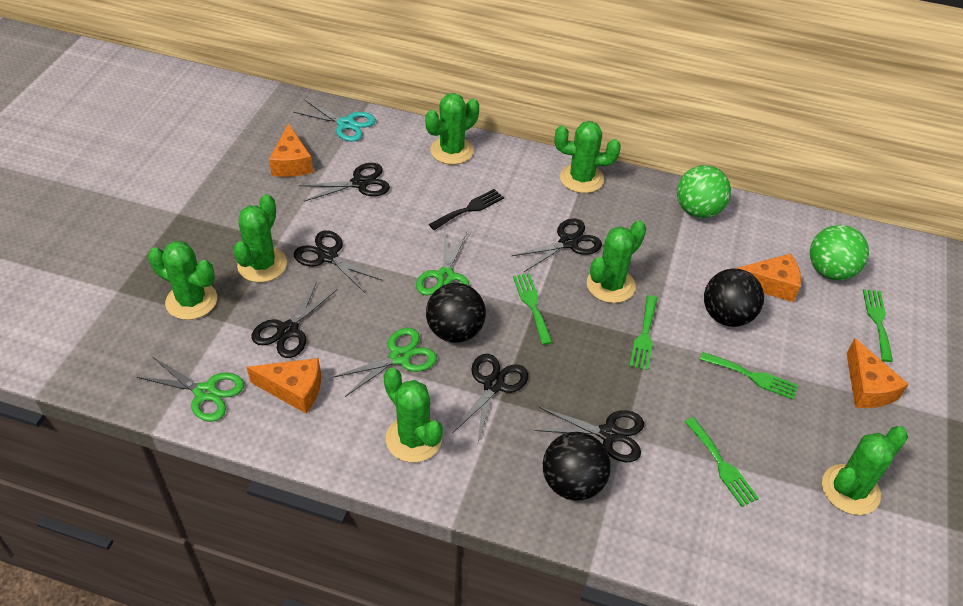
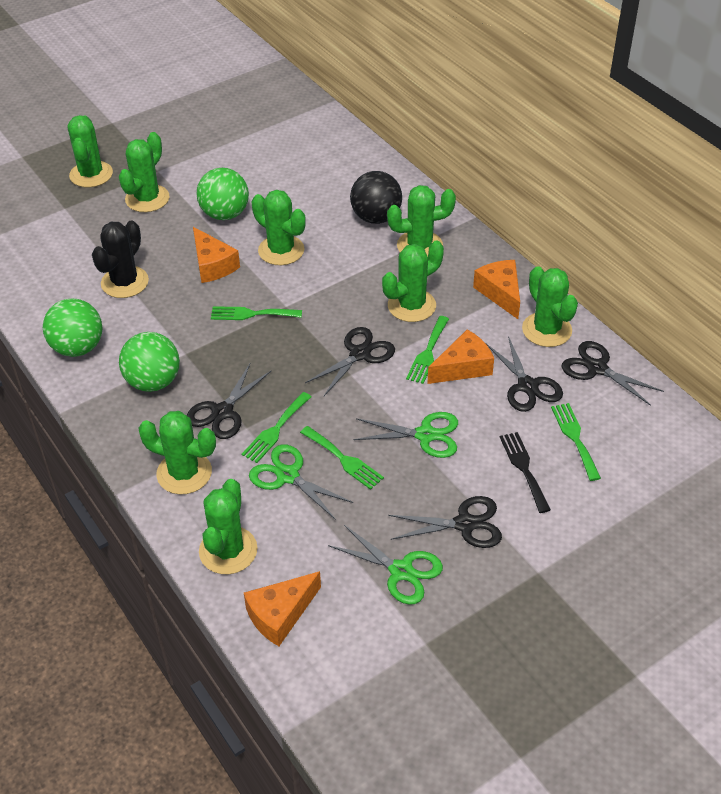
black ball: 3 -> 1
black cactus: 0 -> 1
black scissors: 6 -> 5
green ball: 2 -> 3
green cactus: 7 -> 8
turquoise scissors: 1 -> 0

